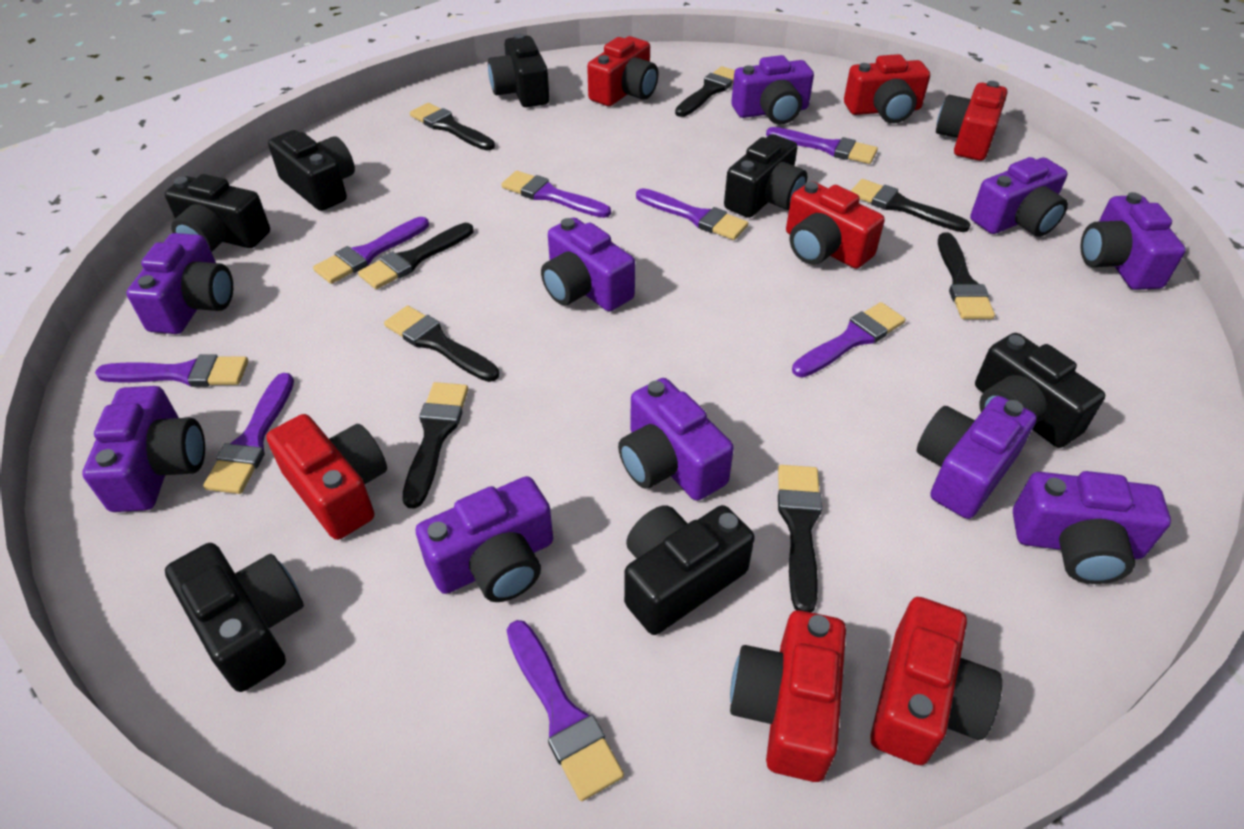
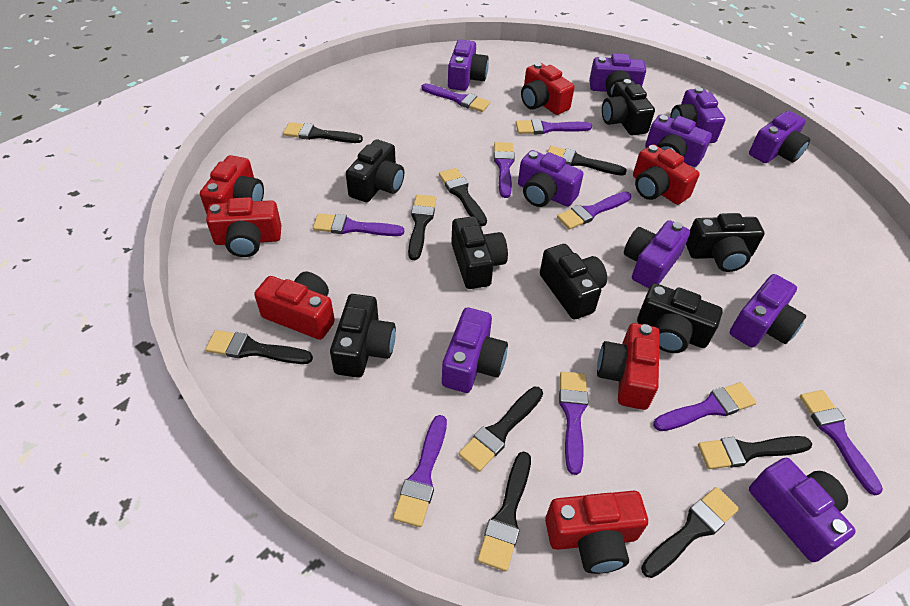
black brush: 8 -> 9
purple brush: 8 -> 9

